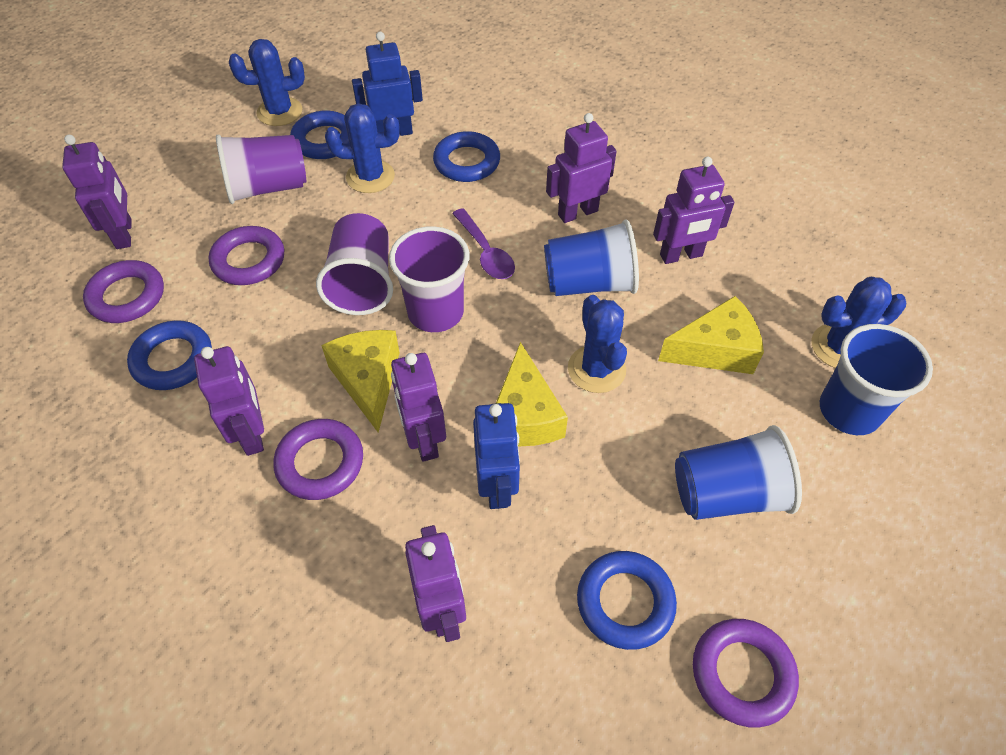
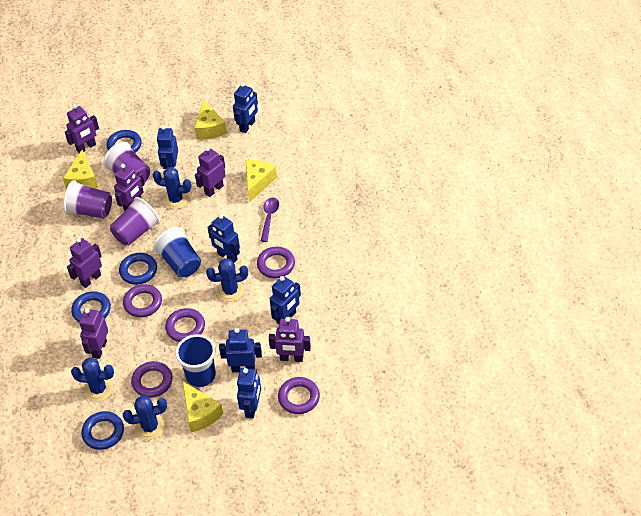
blue cup: 3 -> 2
blue robot: 2 -> 6
purple ring: 4 -> 5
yellow cheese: 3 -> 4

